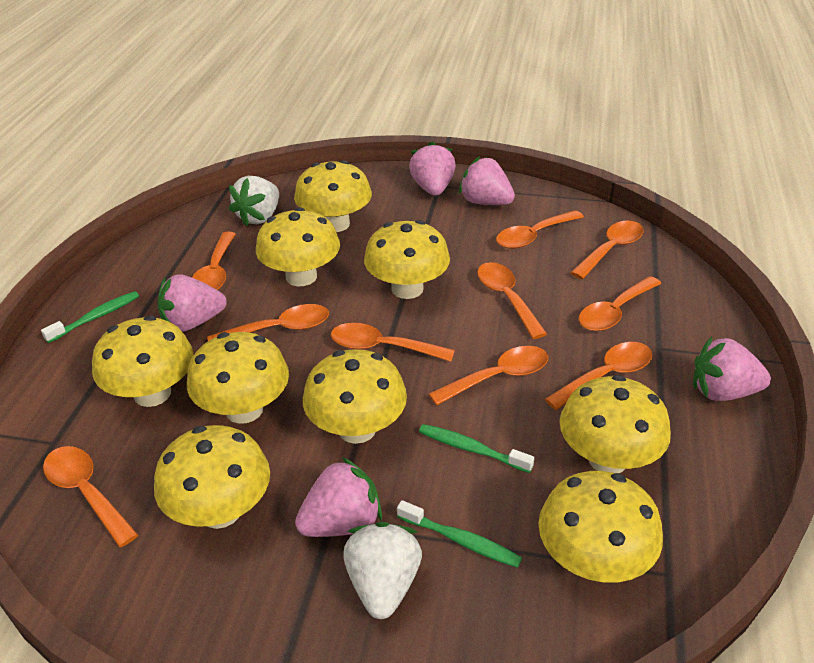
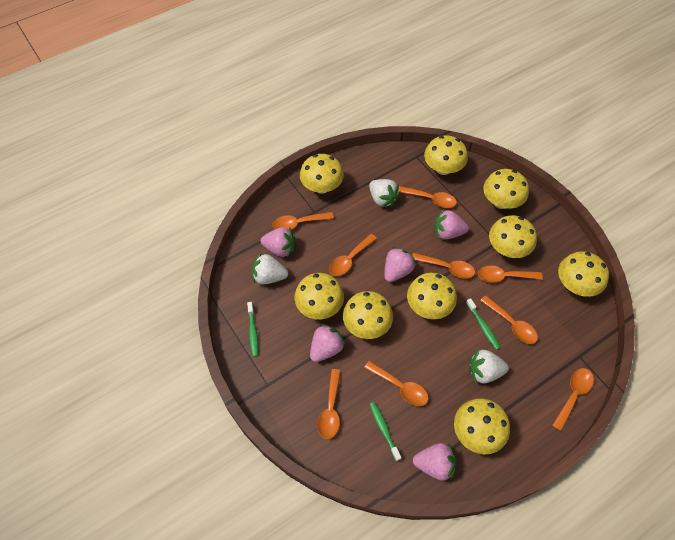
orange spoon: 10 -> 9
white strawberry: 2 -> 3

